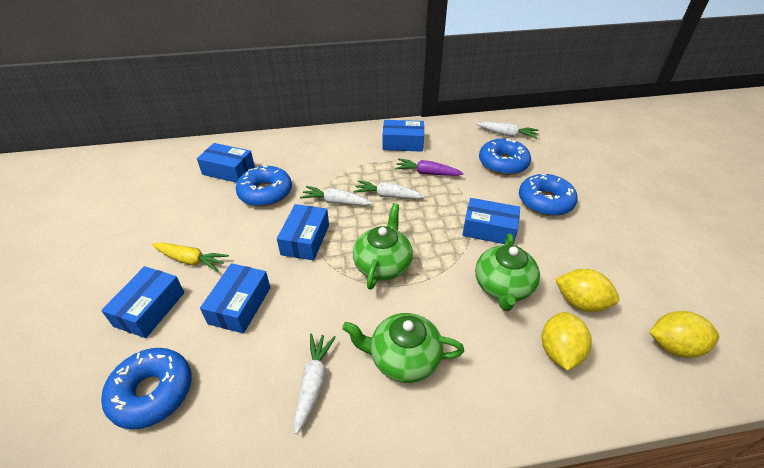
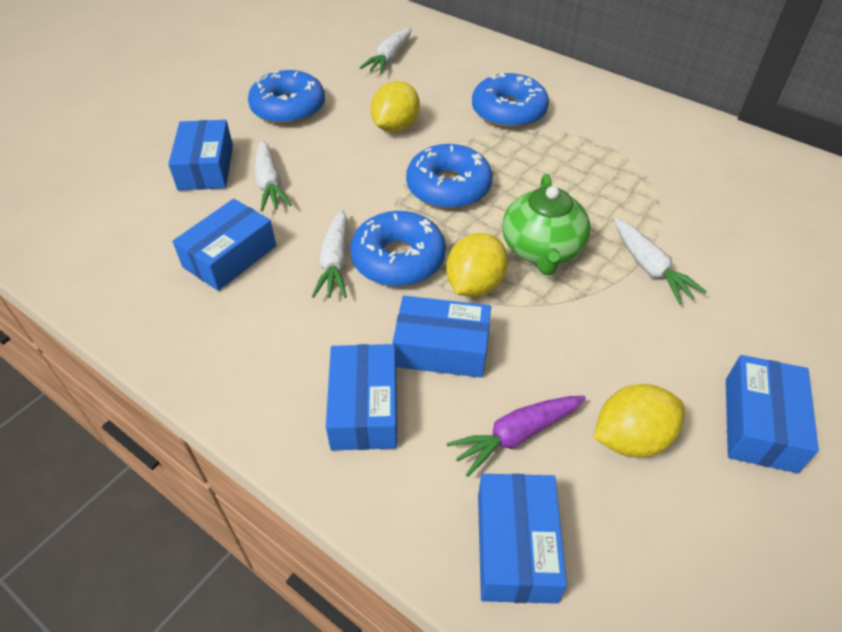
green teapot: 3 -> 1
yellow carrot: 1 -> 0

